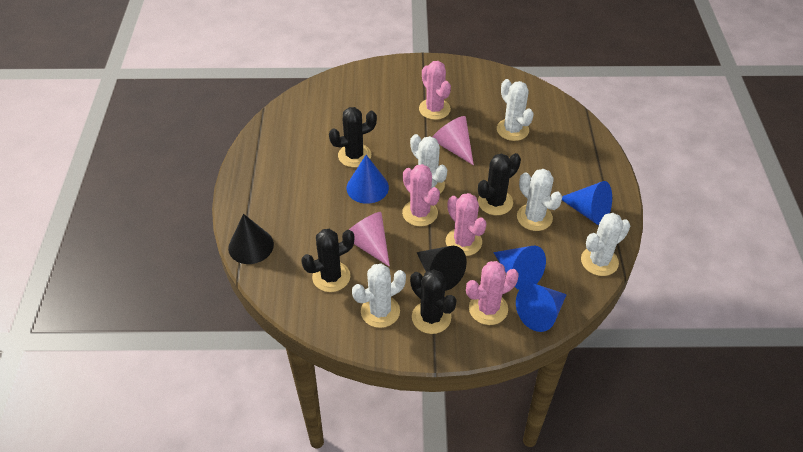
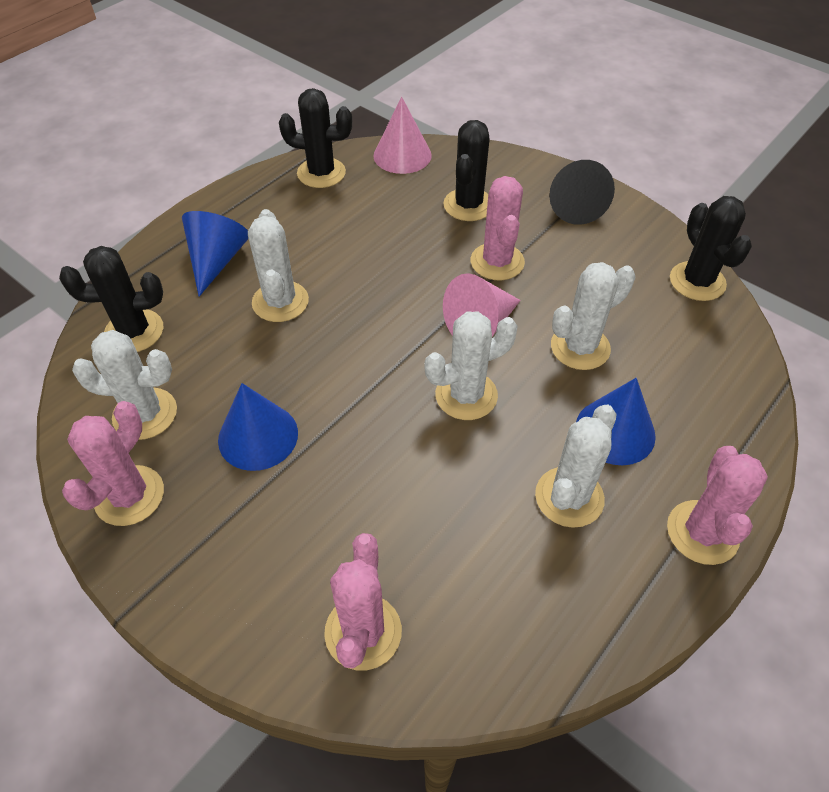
black cone: 2 -> 1
blue cone: 4 -> 3

